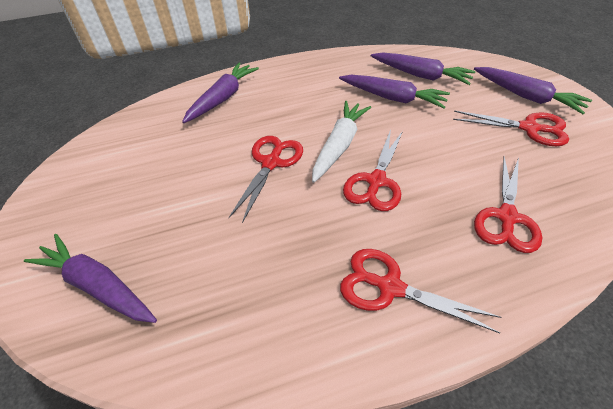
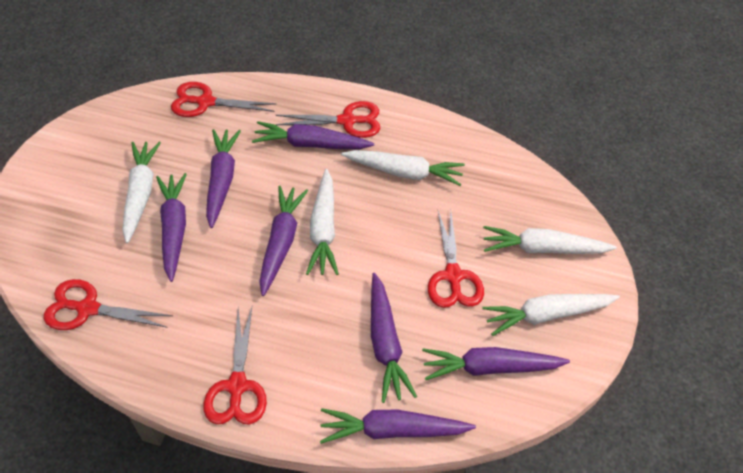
purple carrot: 5 -> 7
white carrot: 1 -> 5

